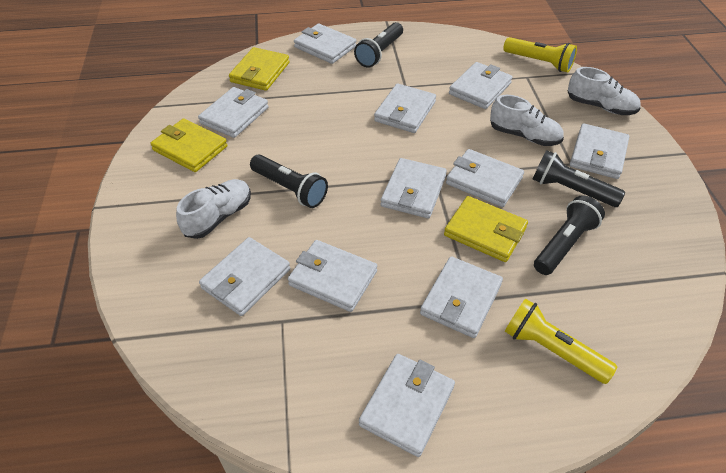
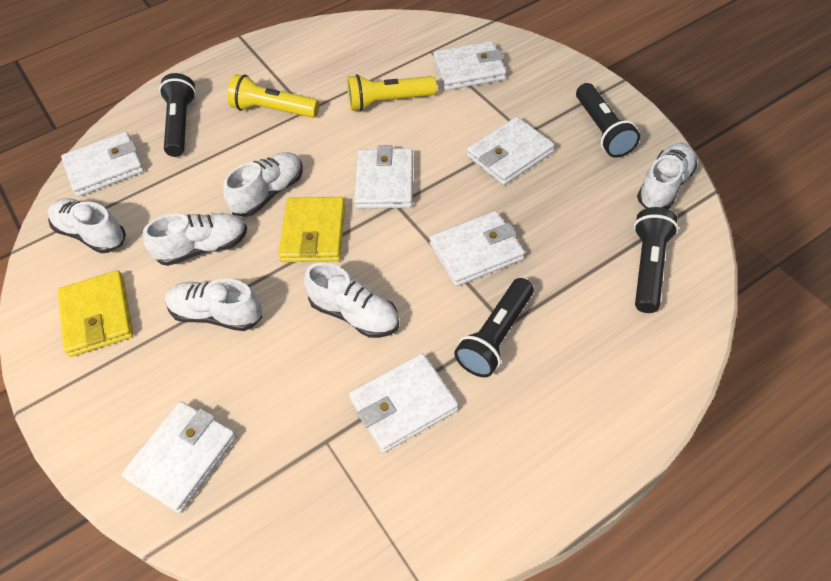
white shoe: 3 -> 6
white wallet: 11 -> 7
yellow wallet: 3 -> 2

